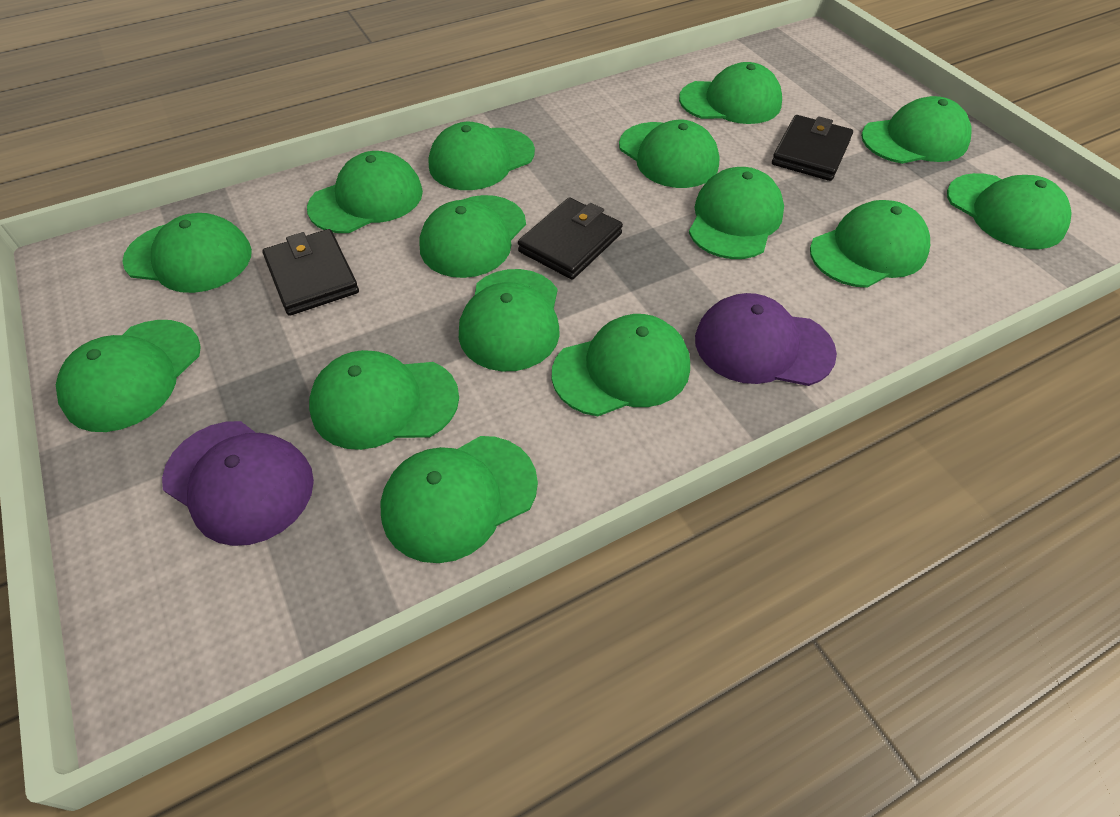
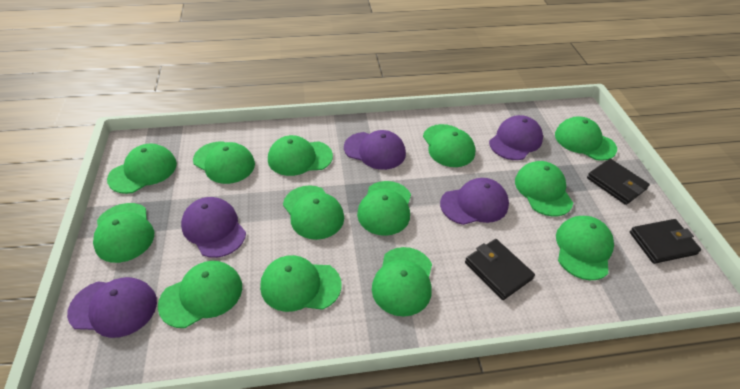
green cap: 15 -> 13
purple cap: 2 -> 5

